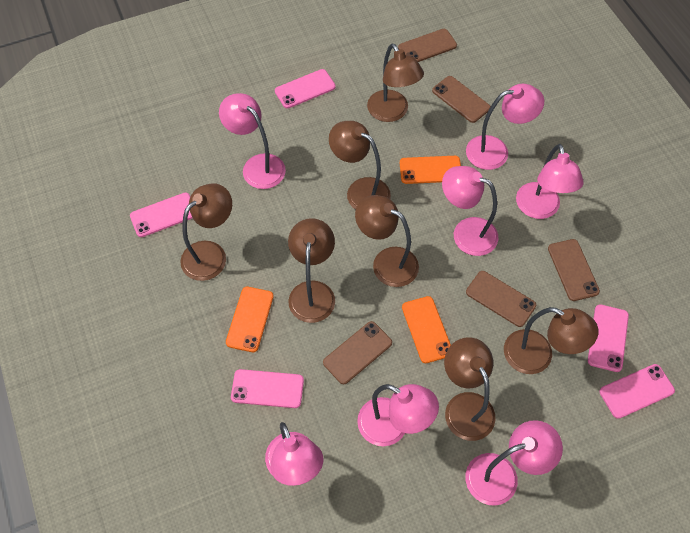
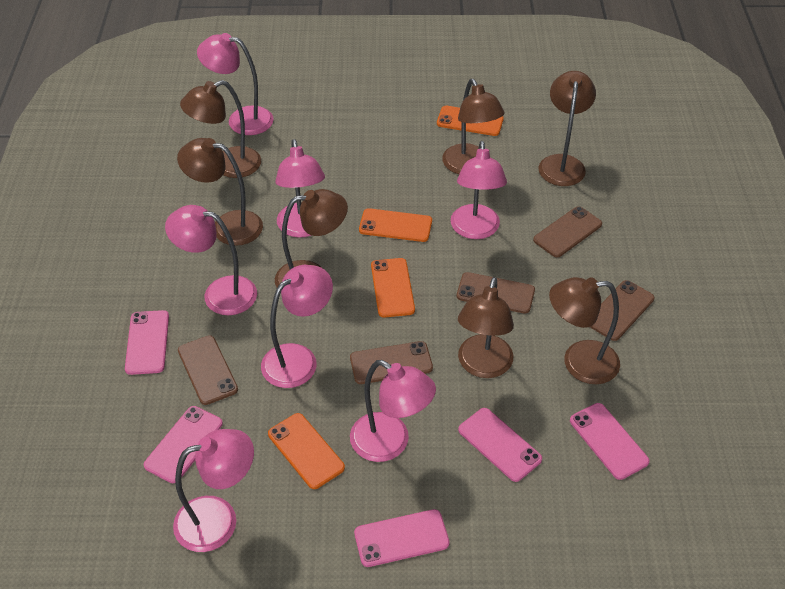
orange phone: 3 -> 4

